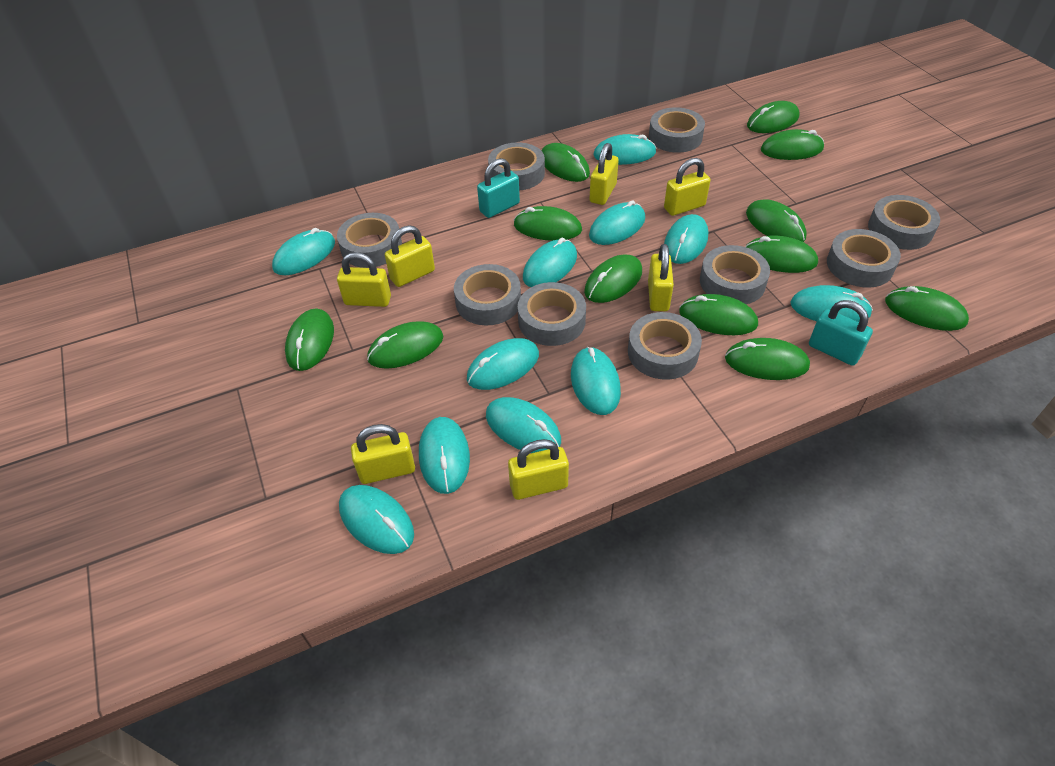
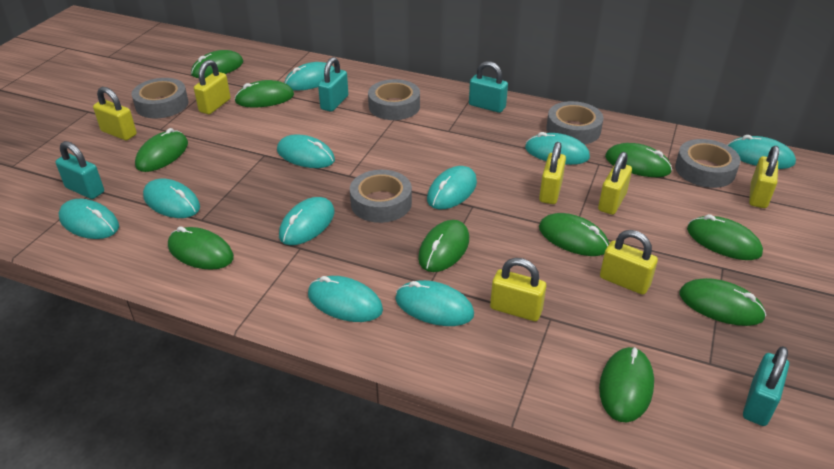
green mouse: 12 -> 10
grey tape: 9 -> 5
turquoise mouse: 11 -> 10
turquoise padlock: 2 -> 4

